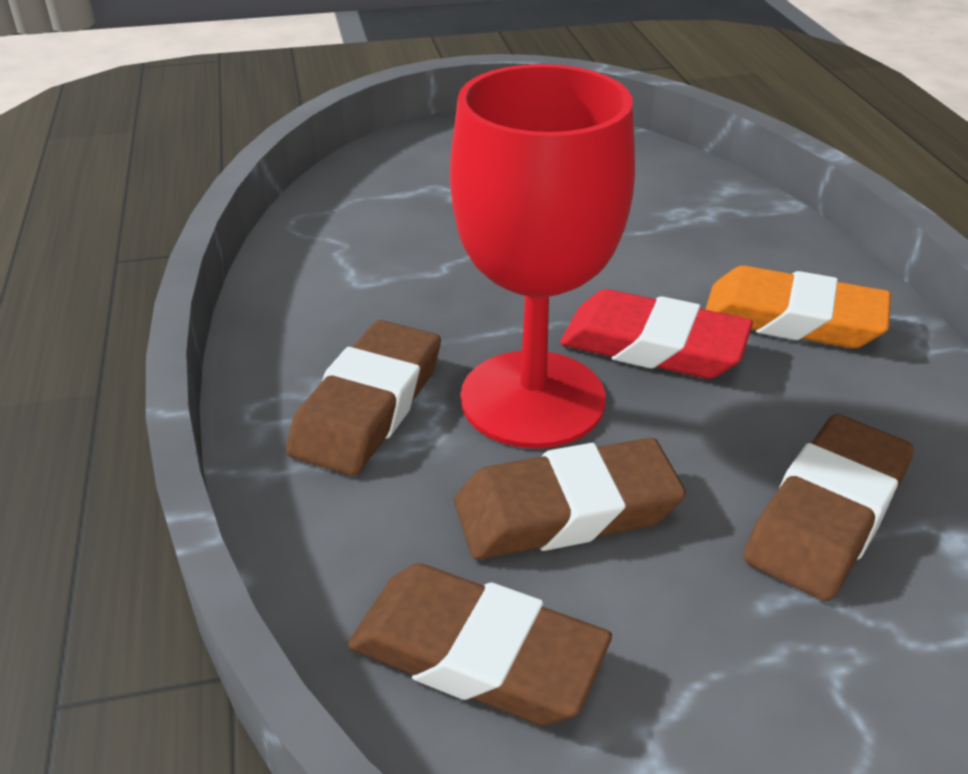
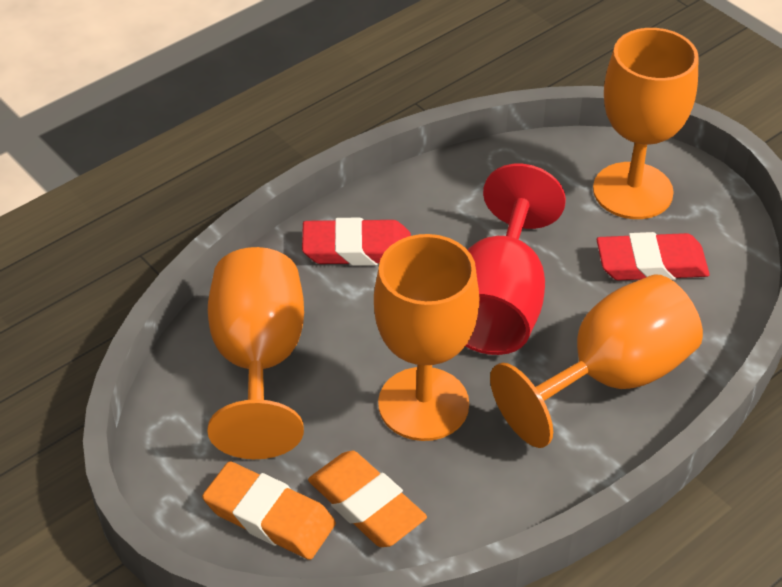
brown eraser: 4 -> 0
orange eraser: 1 -> 2
orange goblet: 0 -> 4
red eraser: 1 -> 2

